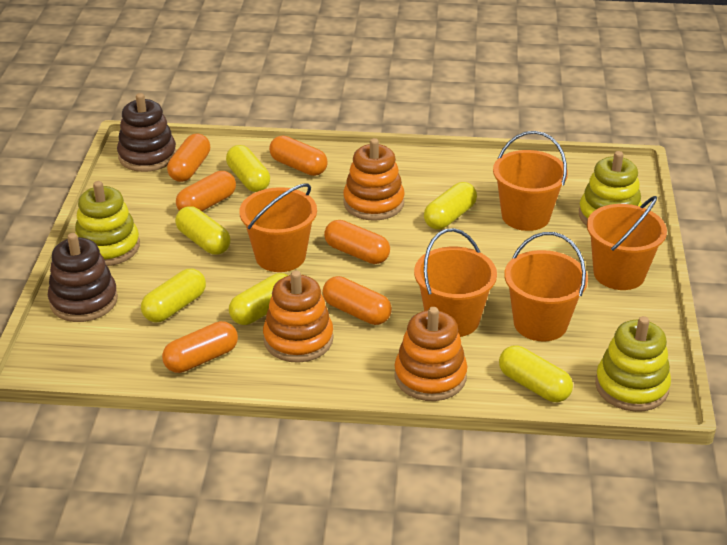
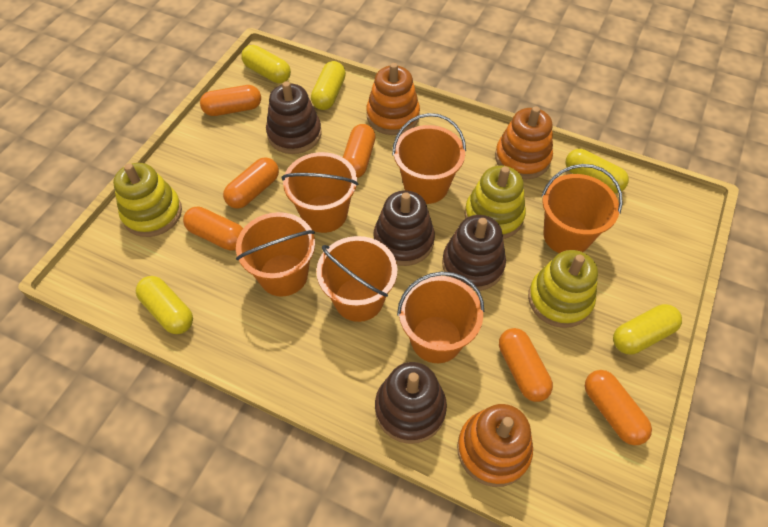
brown stacking toy: 2 -> 4
orange bucket: 5 -> 6
yellow capsule: 6 -> 5

